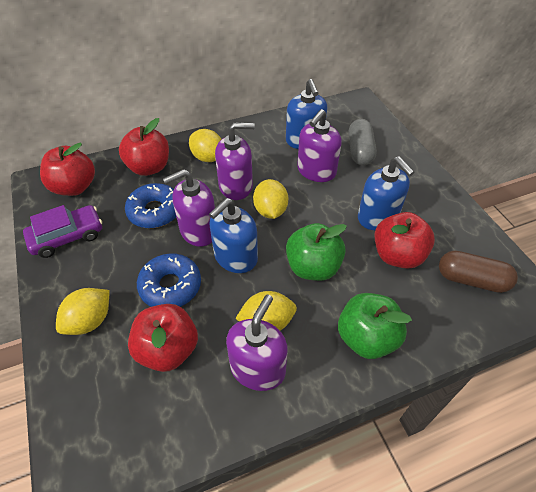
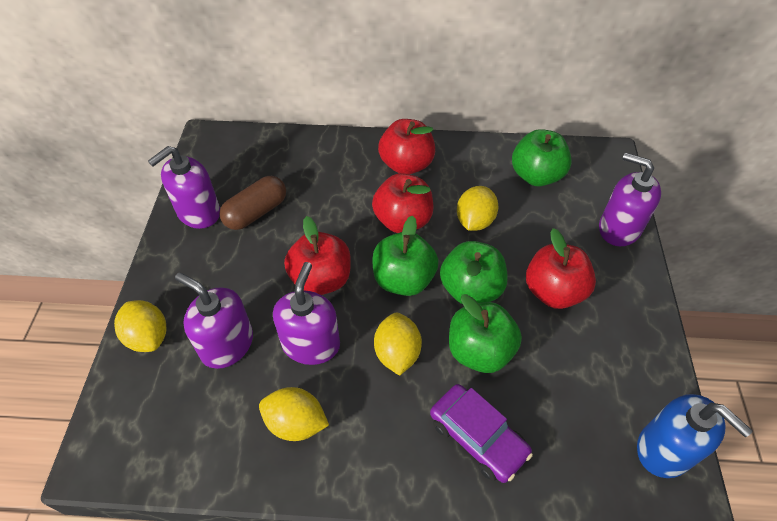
blue donut: 2 -> 0
blue soap dispenser: 3 -> 1
green apple: 2 -> 4
grey capsule: 1 -> 0

